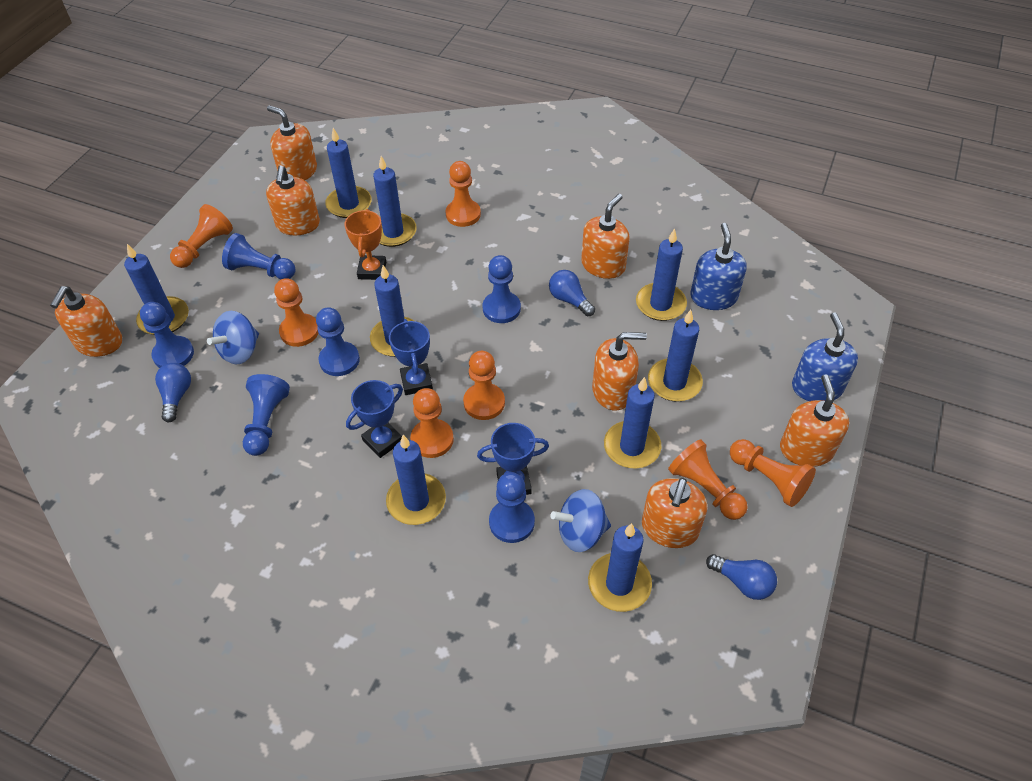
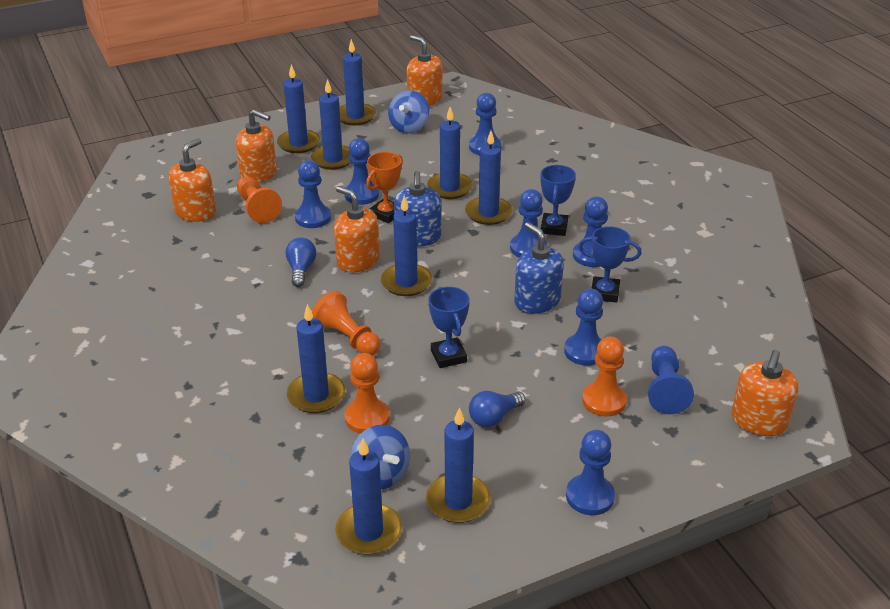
blue light bulb: 3 -> 2
blue pawn: 6 -> 8
orange pawn: 7 -> 4
orange soap dispenser: 7 -> 5

